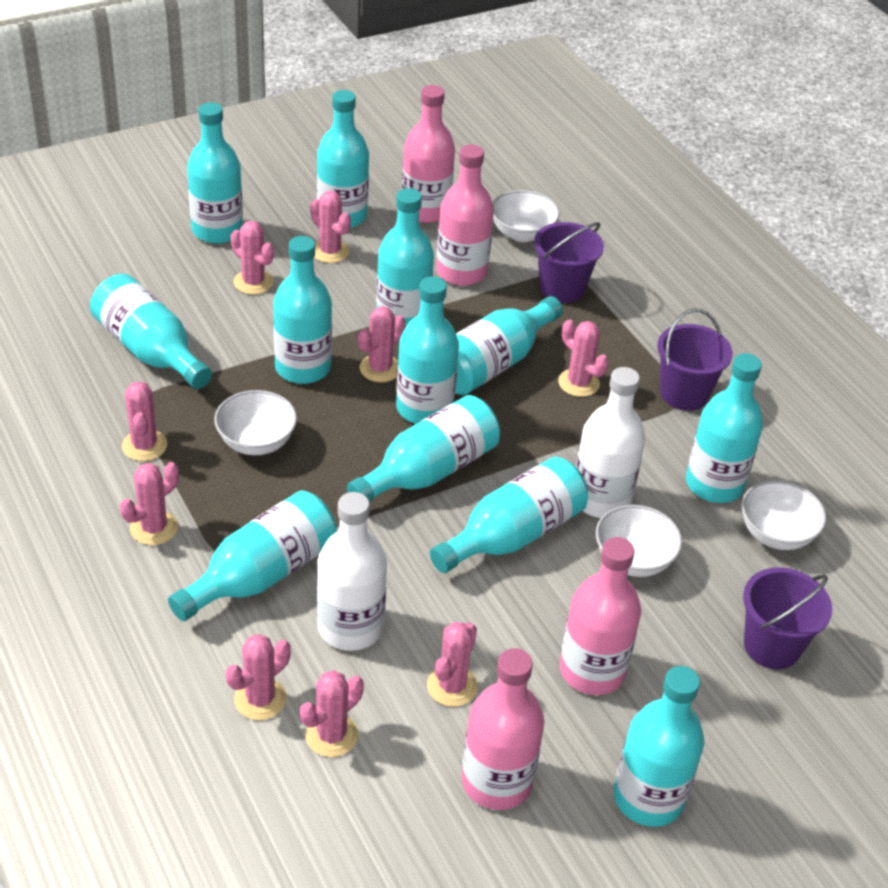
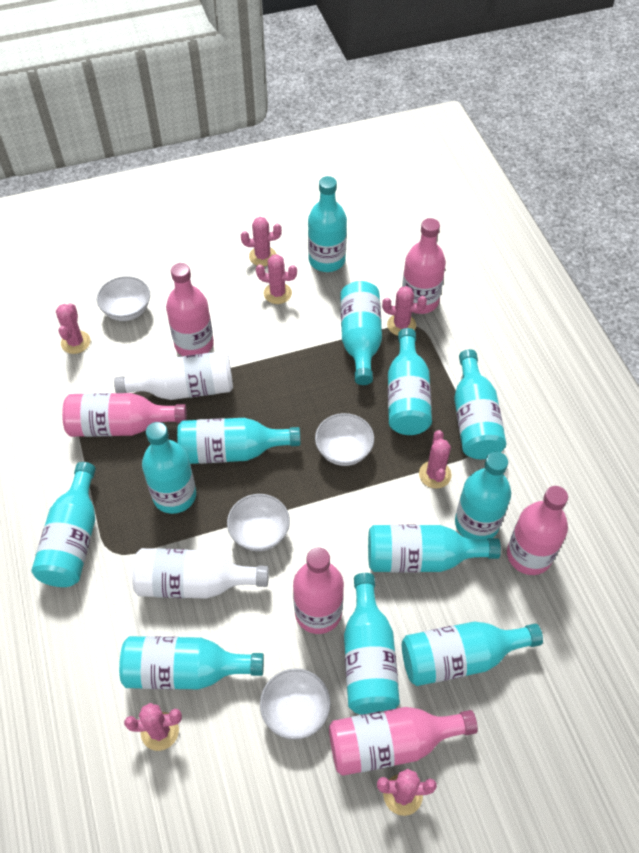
pink bottle: 4 -> 6
pink cactus: 9 -> 7
purple bucket: 3 -> 0

